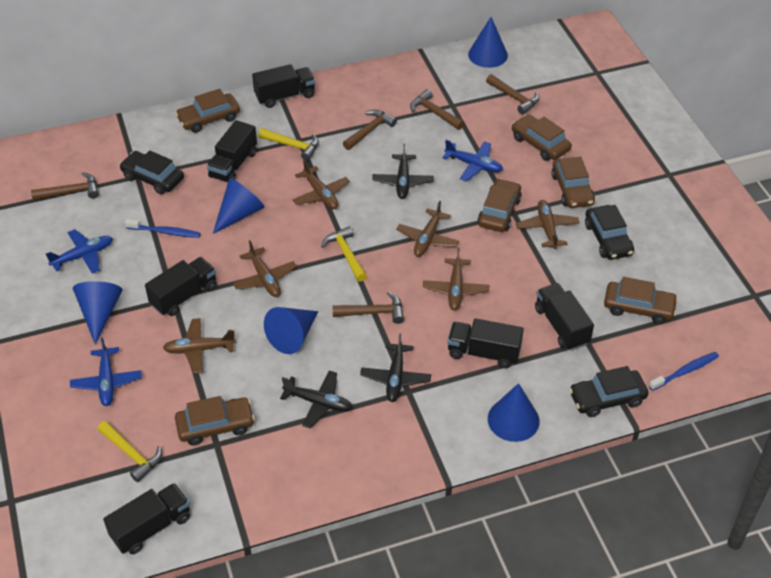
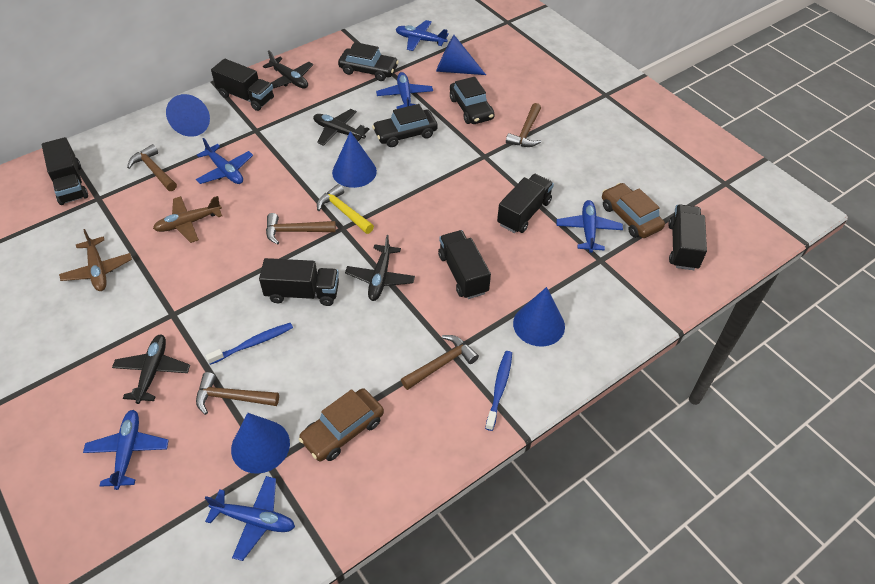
black plane: 3 -> 4
blue plane: 3 -> 6
brown car: 6 -> 2
brown plane: 6 -> 2
yellow hammer: 3 -> 1

